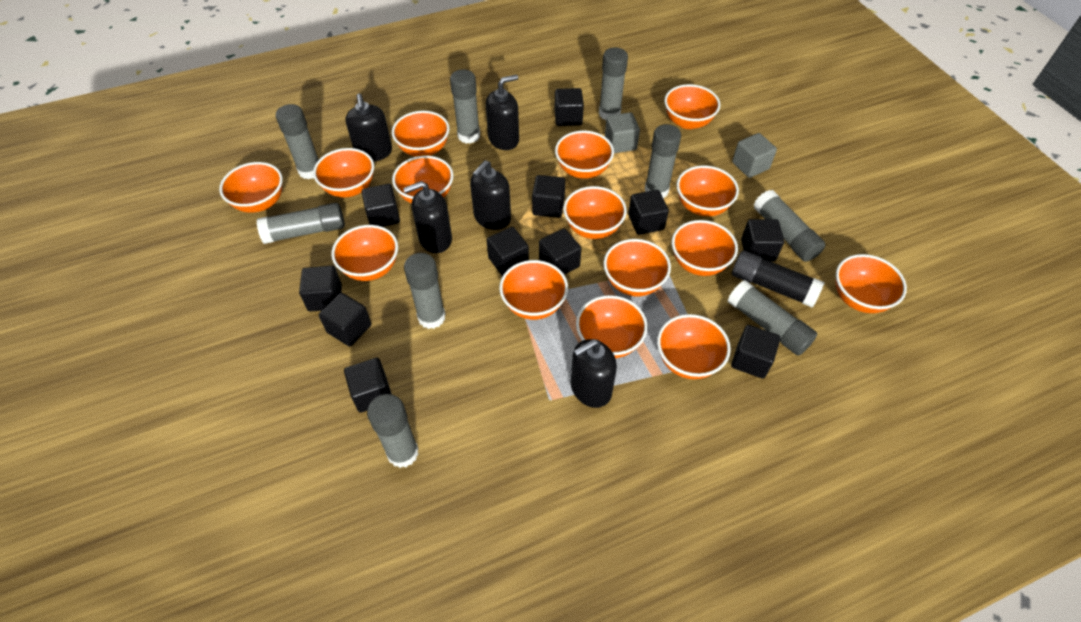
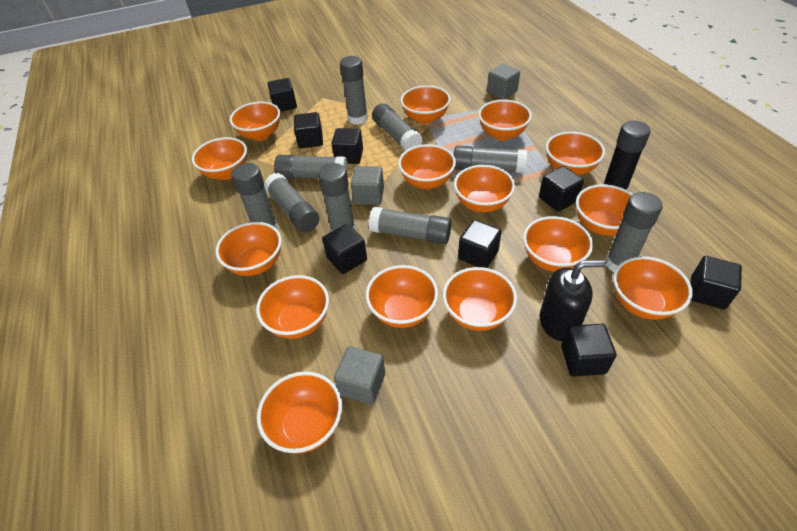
black cube: 11 -> 8
black soap dispenser: 5 -> 1
grey cube: 2 -> 3

